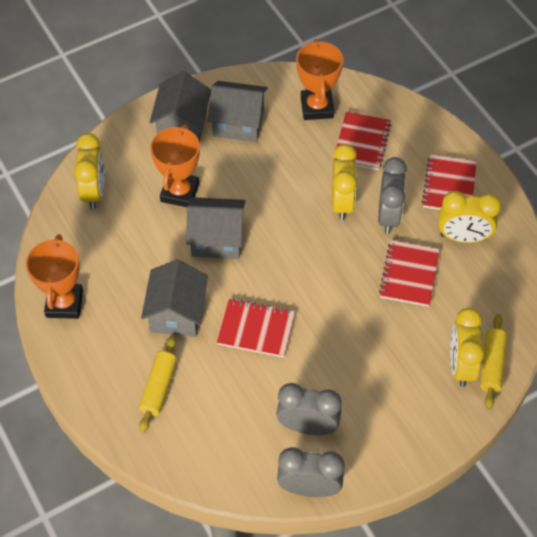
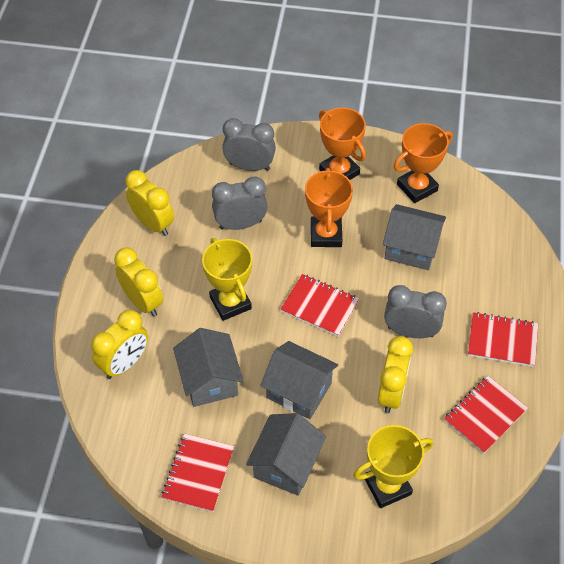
yellow rolling pin: 2 -> 0
yellow trophy: 0 -> 2

